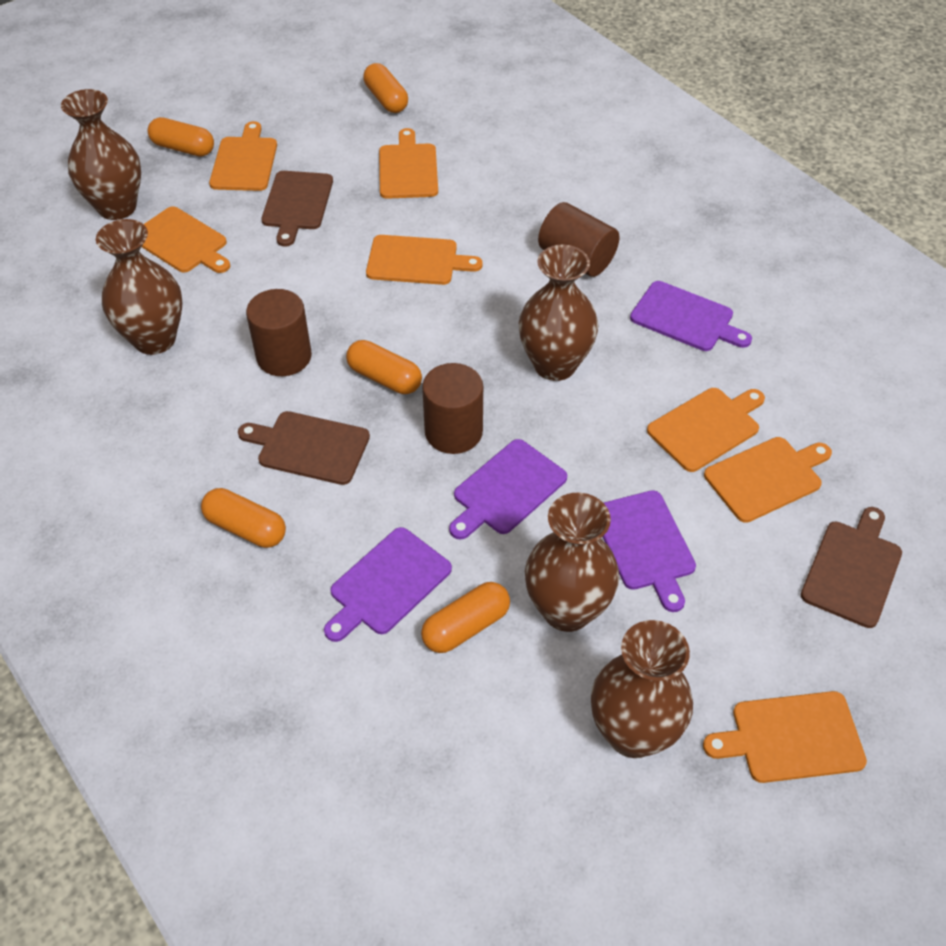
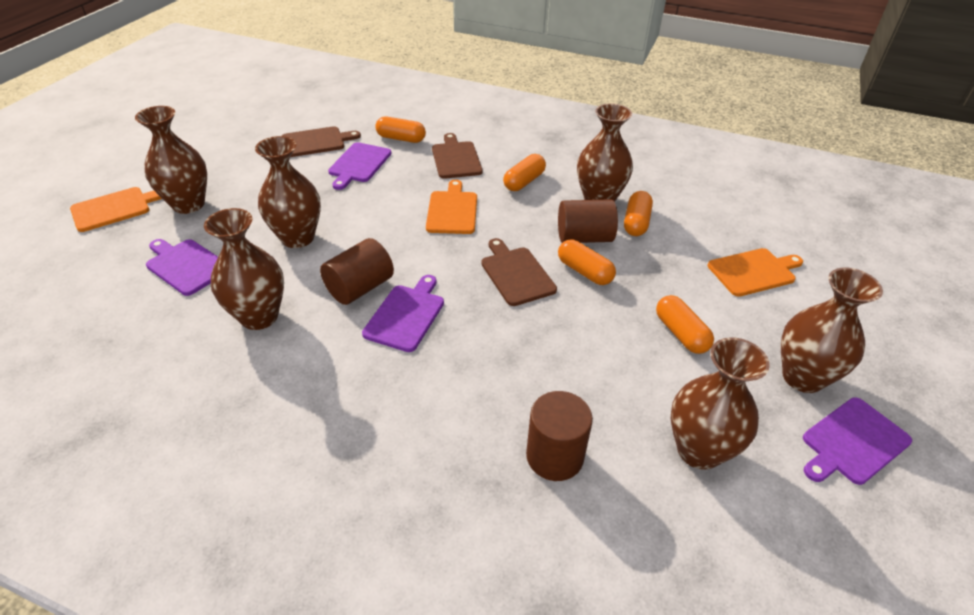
brown vase: 5 -> 6
orange cutting board: 7 -> 3

